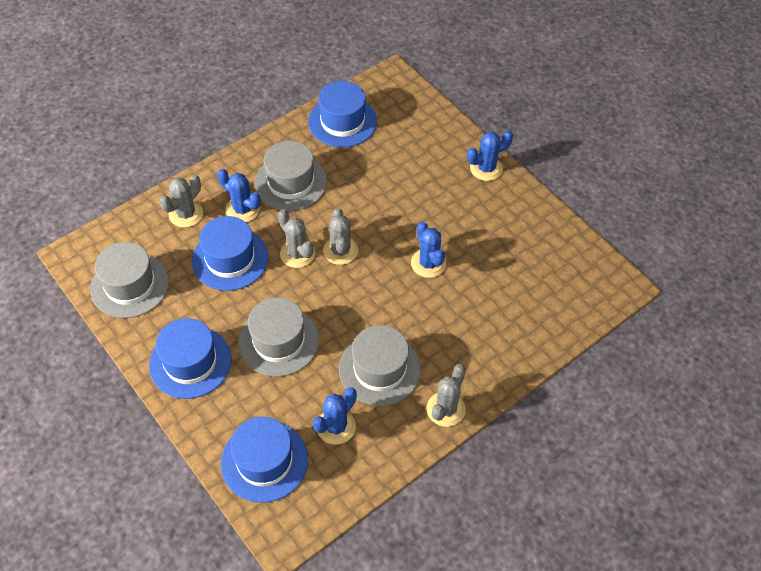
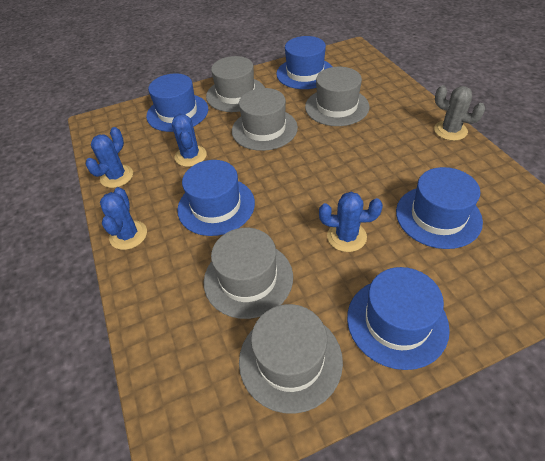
blue hat: 4 -> 5
grey cactus: 4 -> 1
grey hat: 4 -> 5

